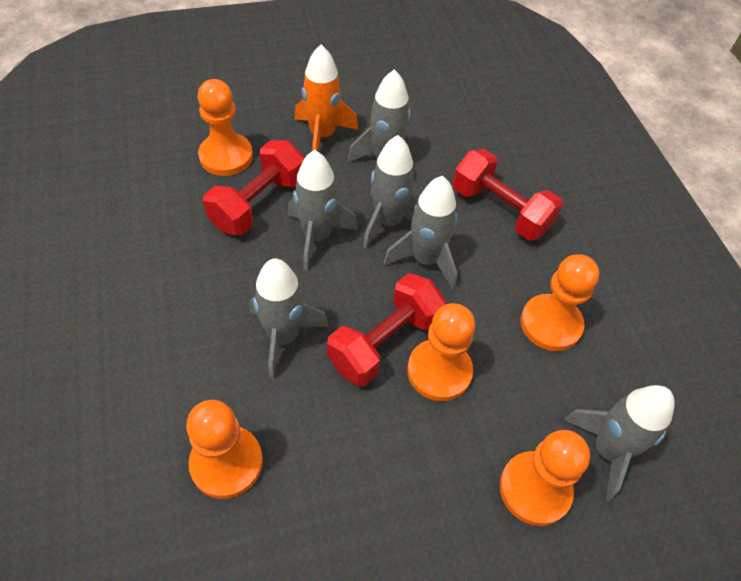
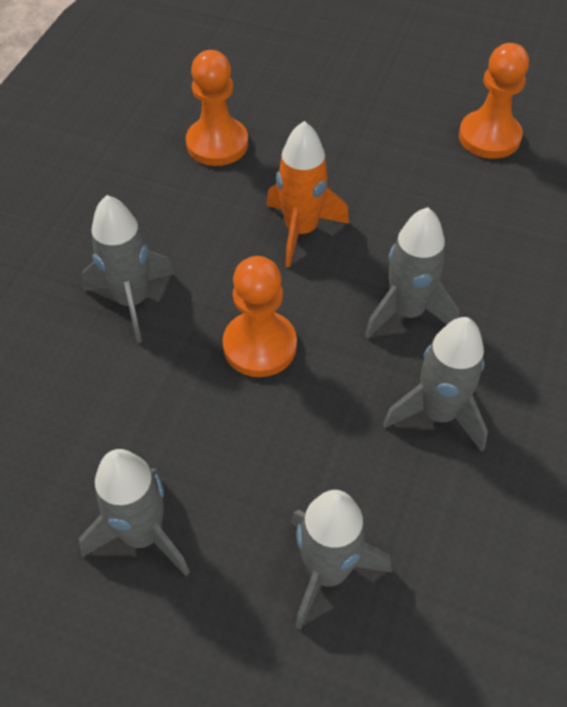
grey rocket: 6 -> 5
orange pawn: 5 -> 3
red dumbbell: 3 -> 0

